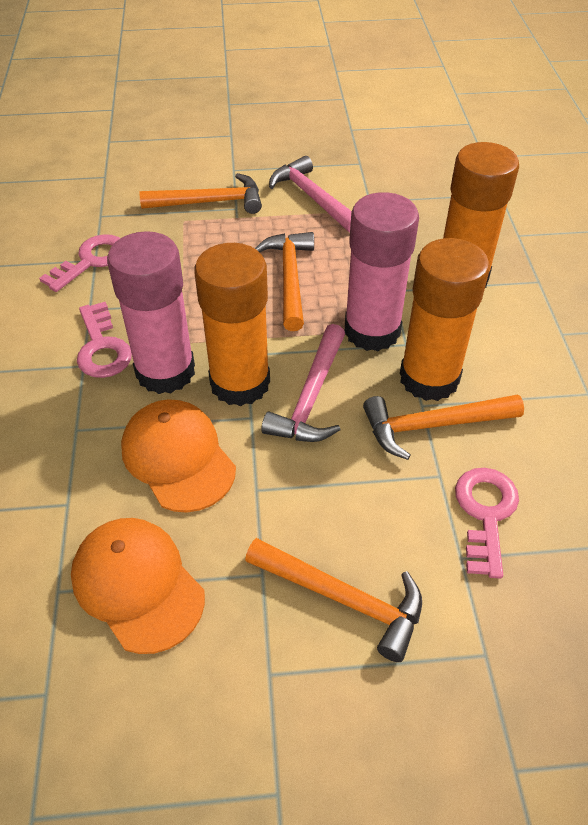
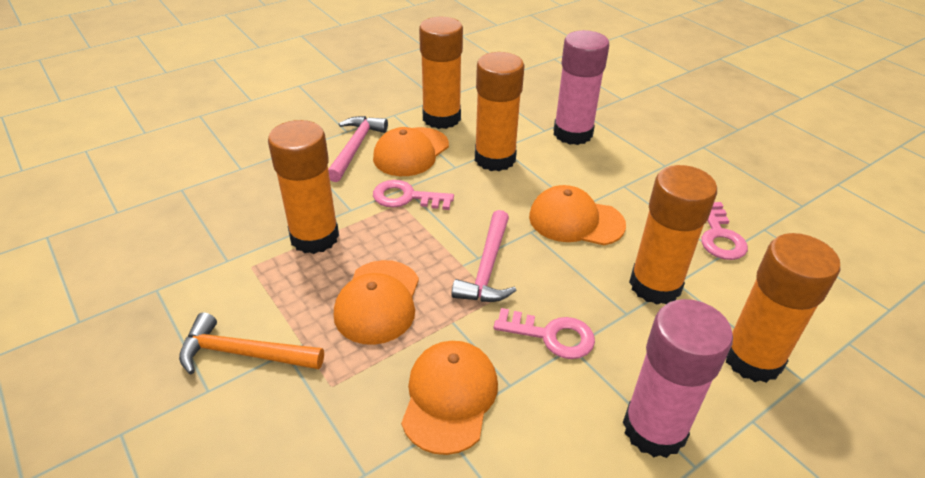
orange cap: 2 -> 4
orange glue stick: 3 -> 5
orange hammer: 4 -> 1

